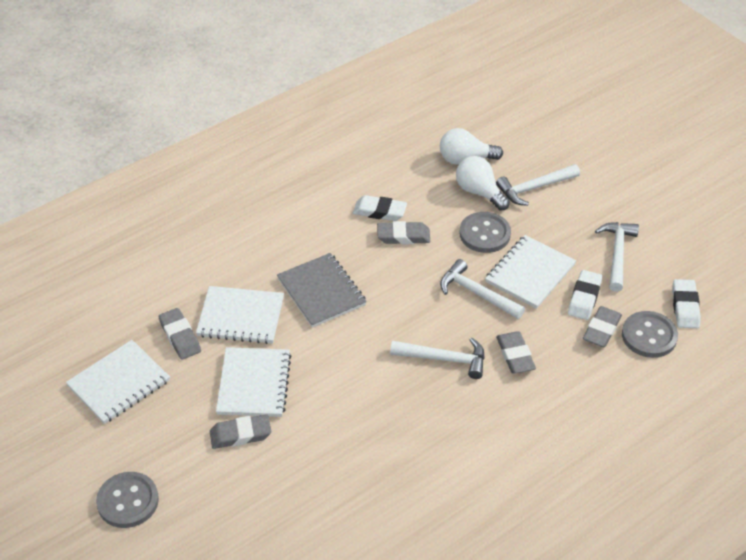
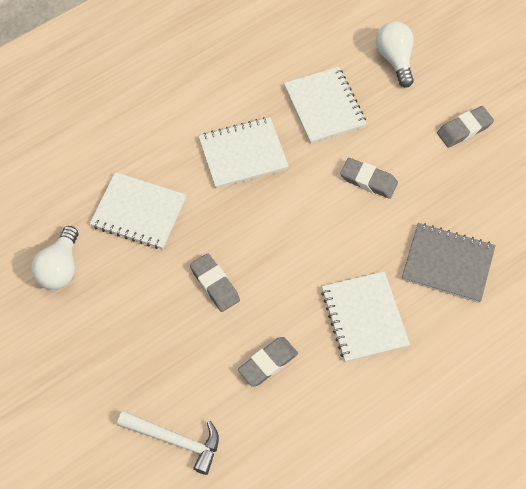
grey button: 3 -> 0
grey eraser: 5 -> 4
white eraser: 3 -> 0
white hammer: 4 -> 1

